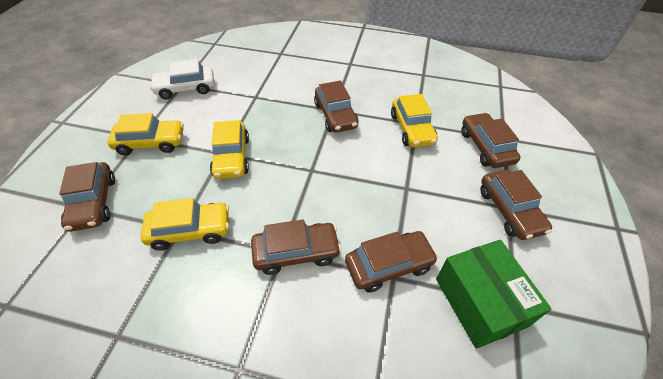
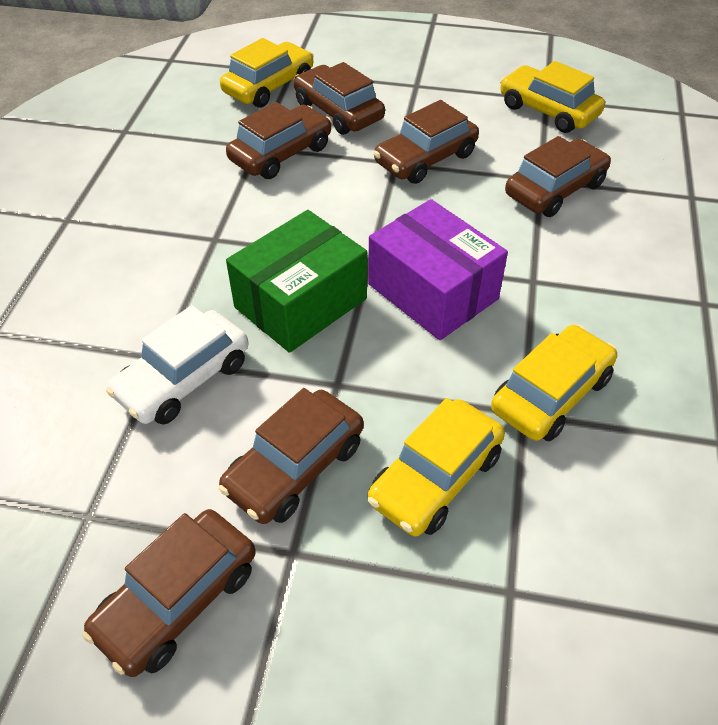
purple box: 0 -> 1

